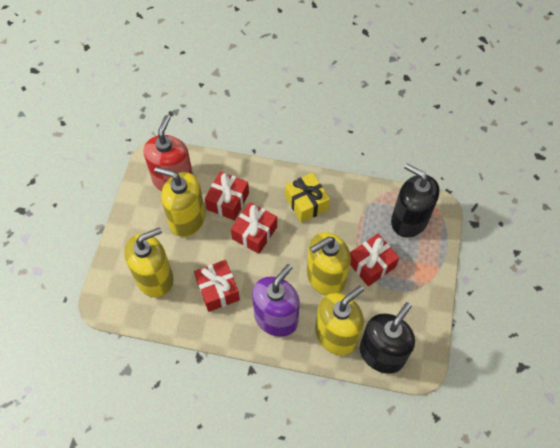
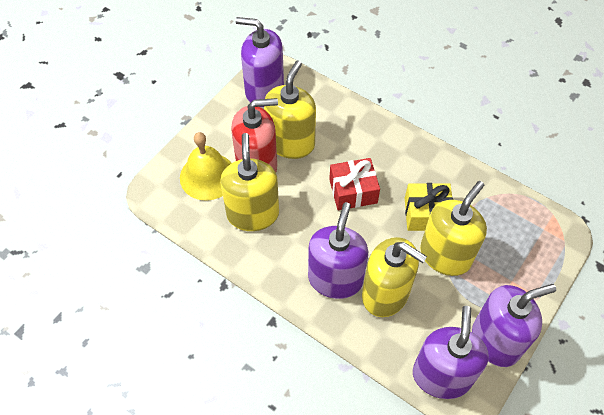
black soap dispenser: 2 -> 0
purple soap dispenser: 1 -> 4
red gift: 4 -> 1
yellow bell: 0 -> 1

